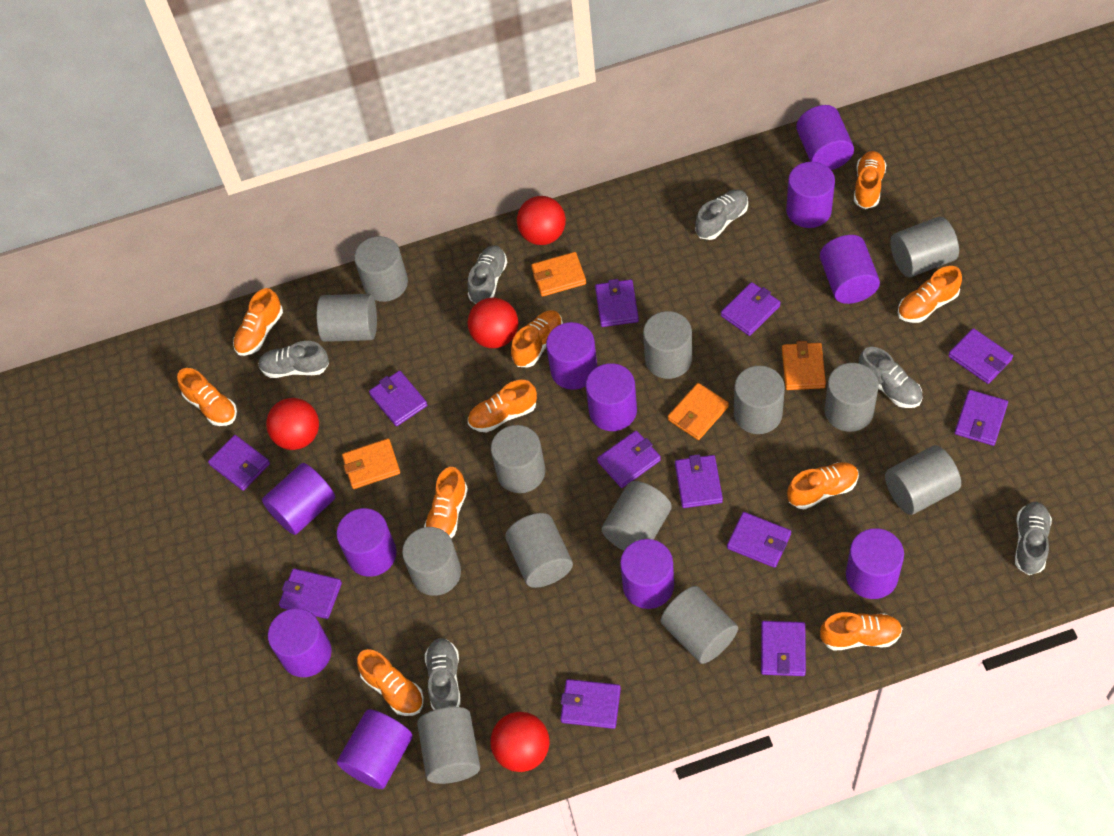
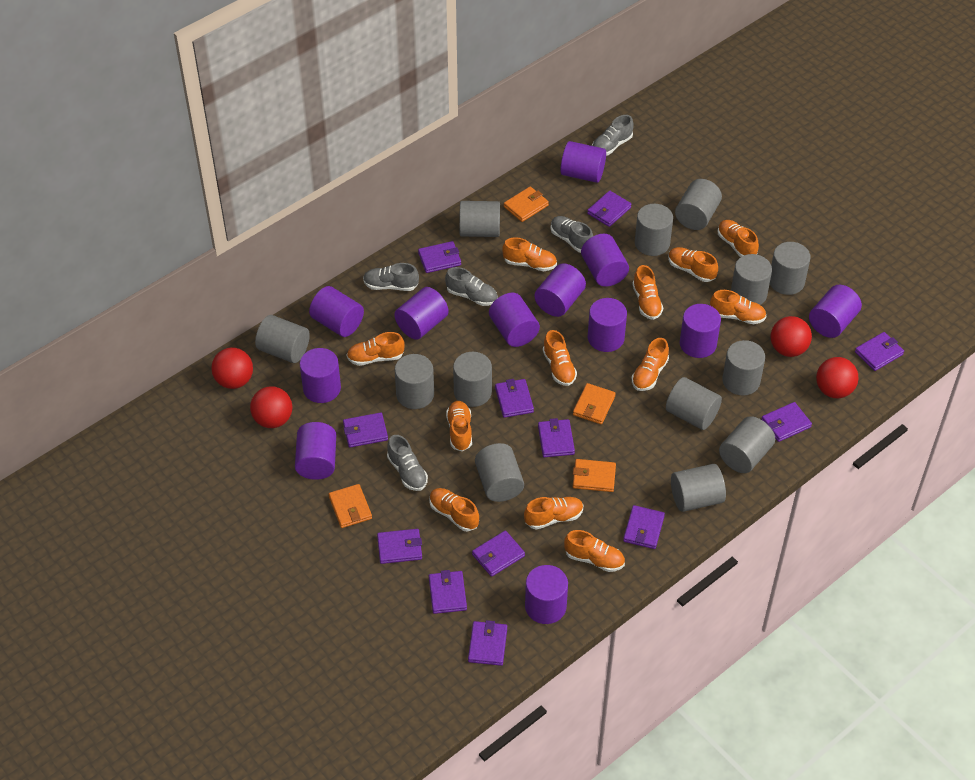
grey shoe: 6 -> 5
orange shoe: 10 -> 12
purple cylinder: 11 -> 12

